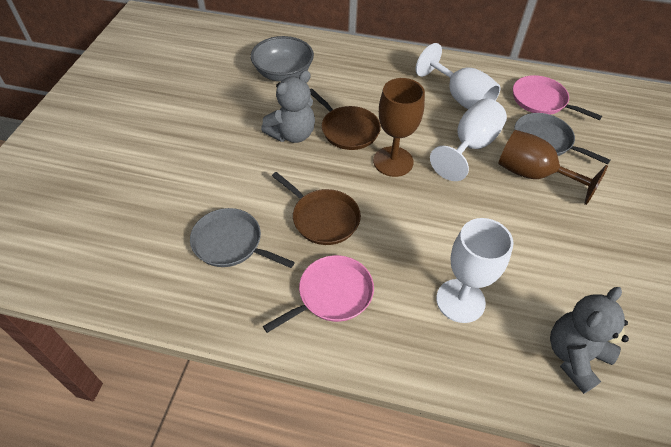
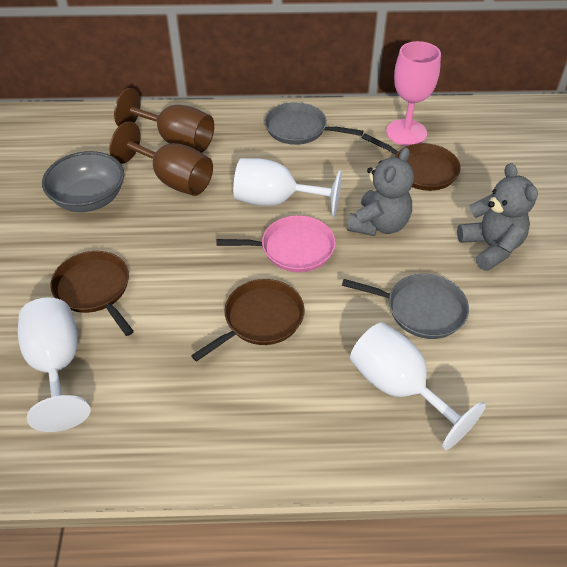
brown pan: 2 -> 3
pink goblet: 0 -> 1
pink pan: 2 -> 1

